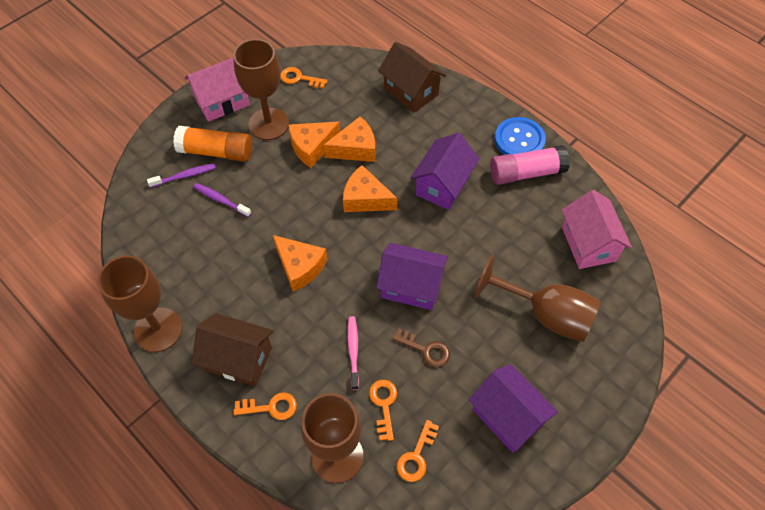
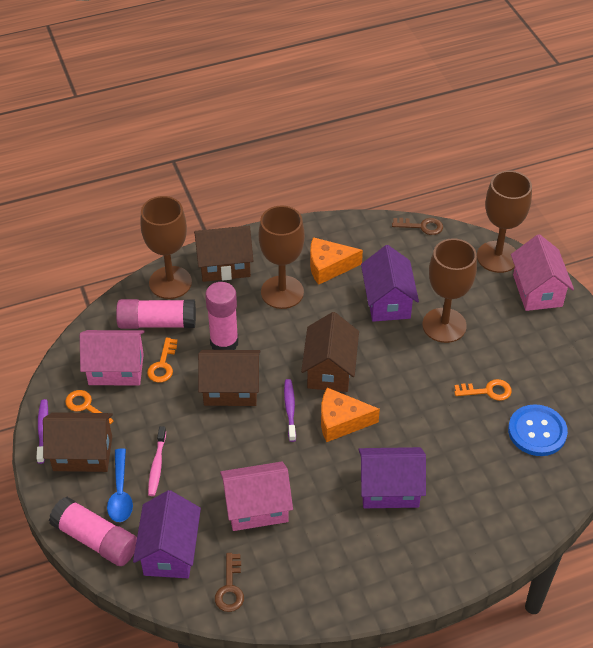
blue spoon: 0 -> 1
brown house: 2 -> 4
brown key: 1 -> 2
orange cheese: 4 -> 2
orange glue stick: 1 -> 0
orange key: 4 -> 3
pink glue stick: 1 -> 3
pink house: 2 -> 3

